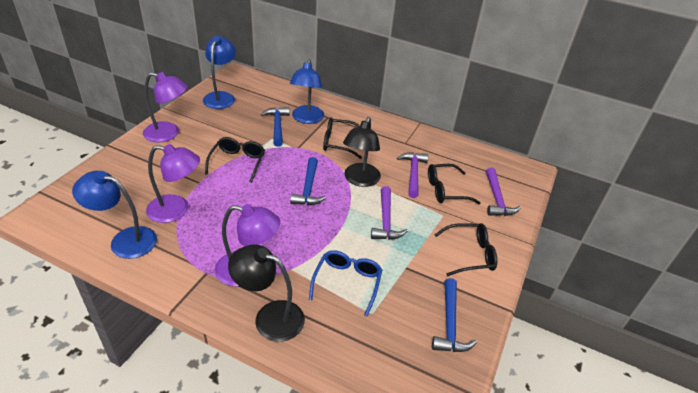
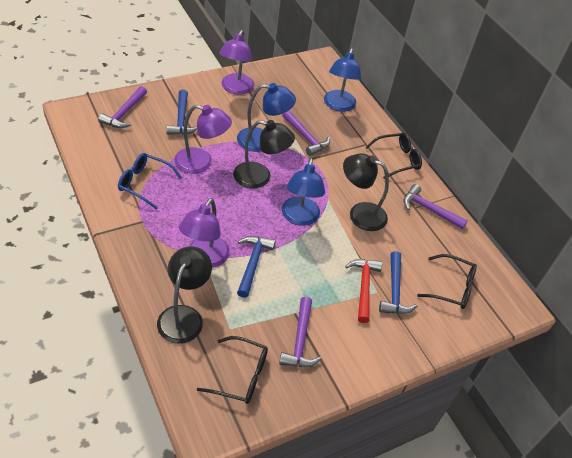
black glasses: 4 -> 3
black lamp: 2 -> 3
purple hammer: 3 -> 4
red hammer: 0 -> 1

